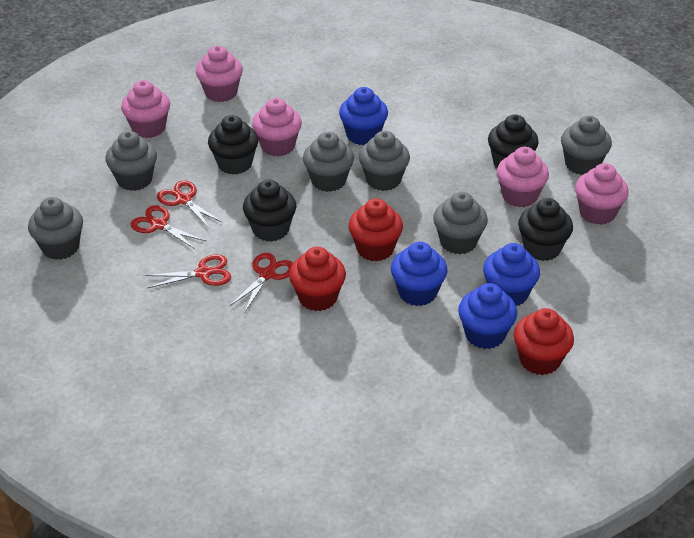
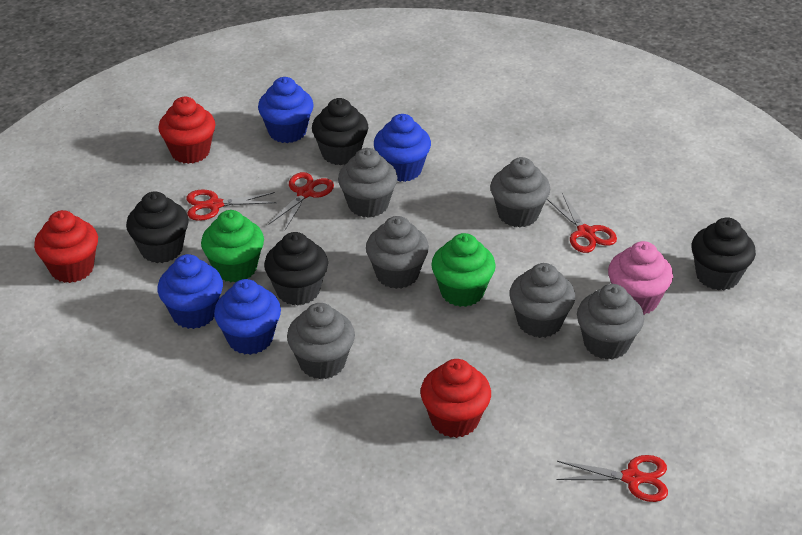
green cupcake: 0 -> 2
pink cupcake: 5 -> 1

